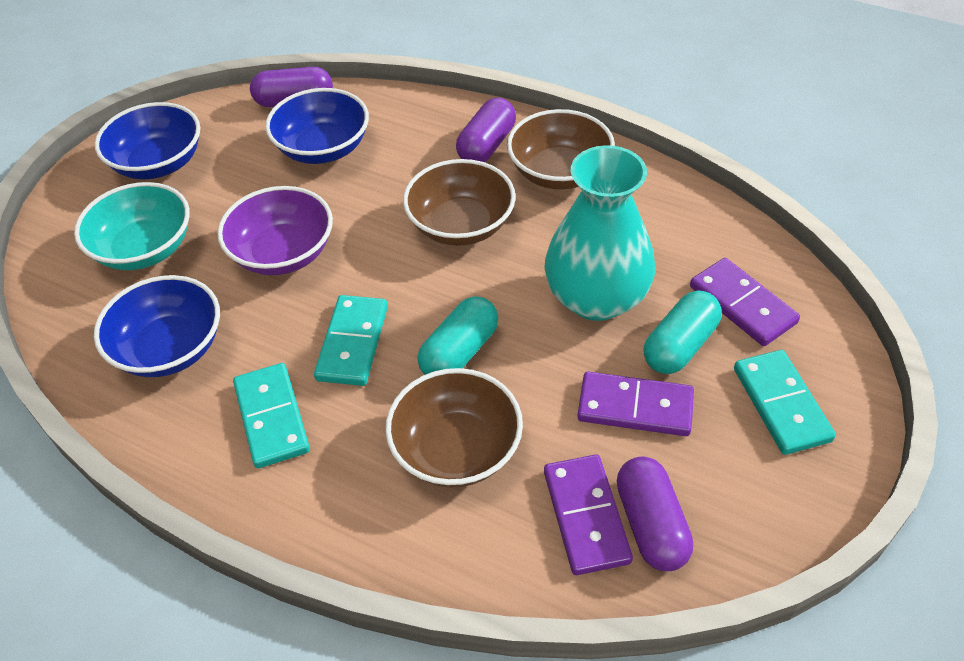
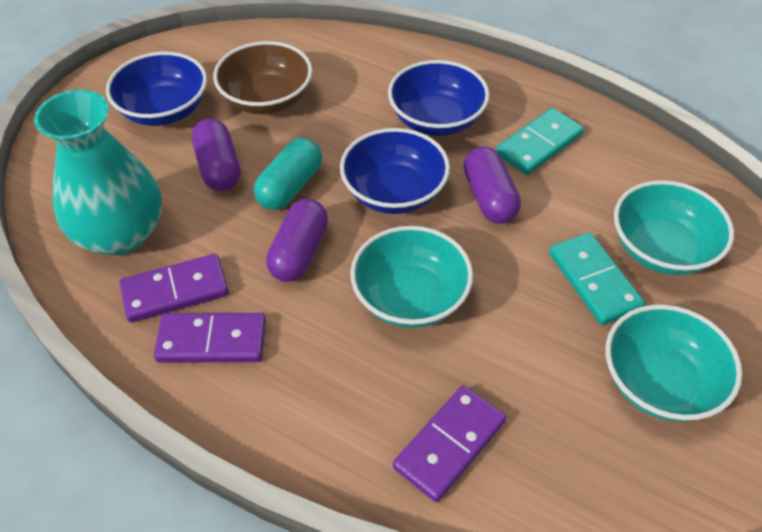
brown bowl: 3 -> 1
purple bowl: 1 -> 0
turquoise bowl: 1 -> 3
turquoise capsule: 2 -> 1
turquoise domino: 3 -> 2

